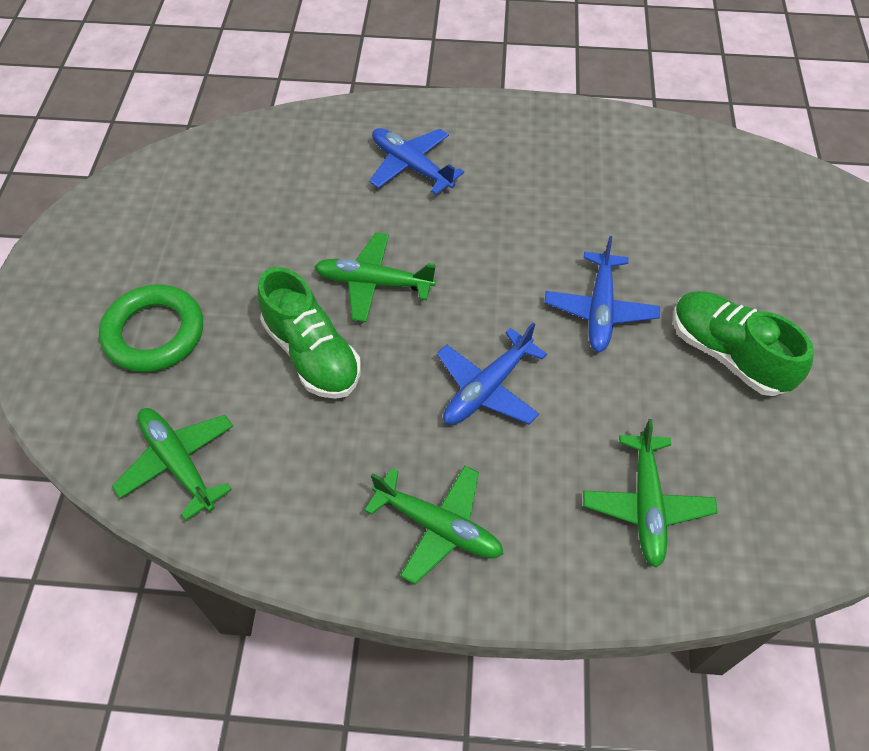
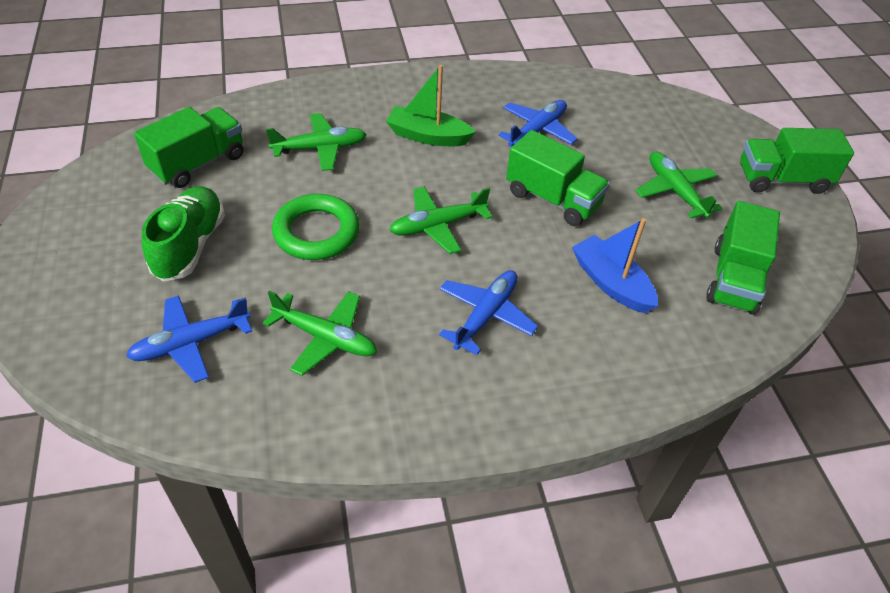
blue boat: 0 -> 1
green boat: 0 -> 1
green shoe: 2 -> 1
green truck: 0 -> 4

